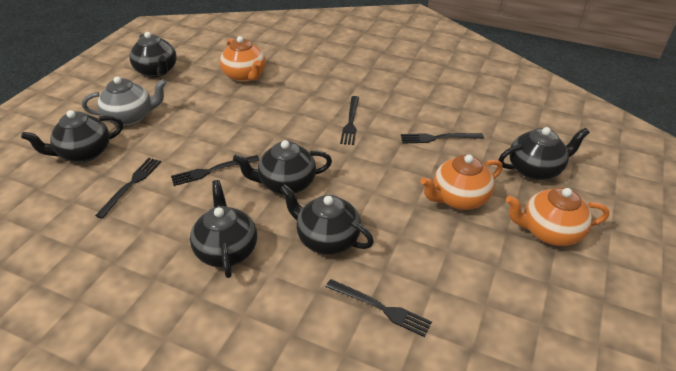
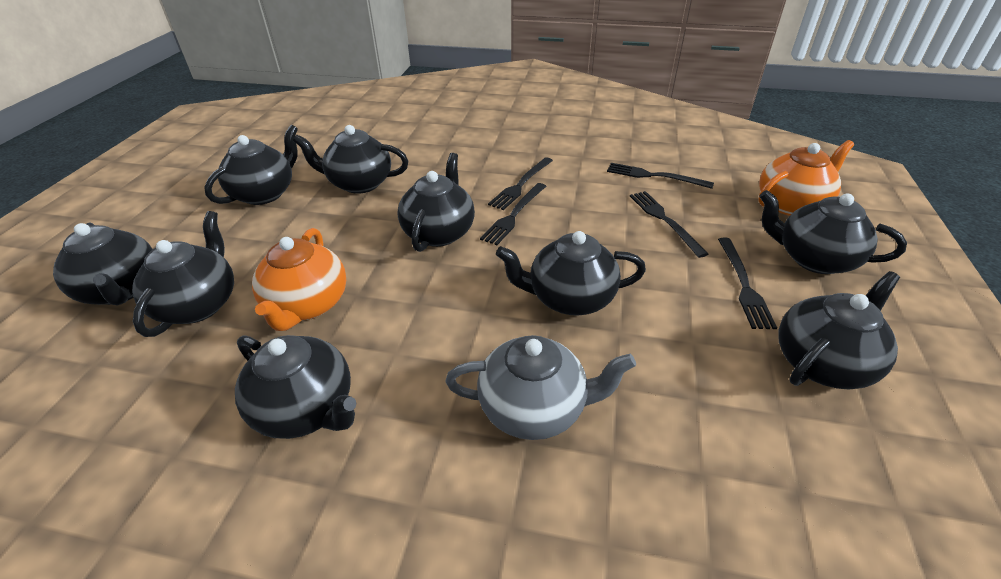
black teapot: 6 -> 9
orange teapot: 3 -> 2

